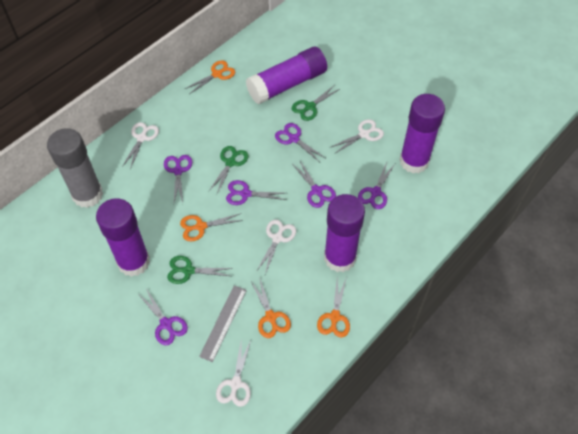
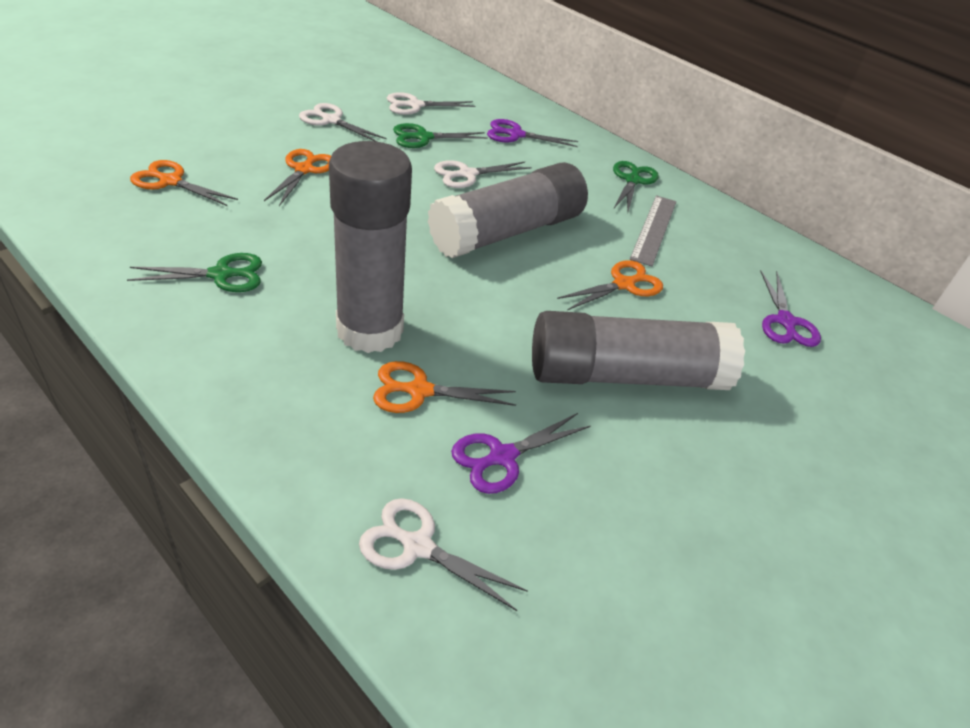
grey glue stick: 1 -> 3
purple glue stick: 4 -> 0
purple scissors: 6 -> 3

